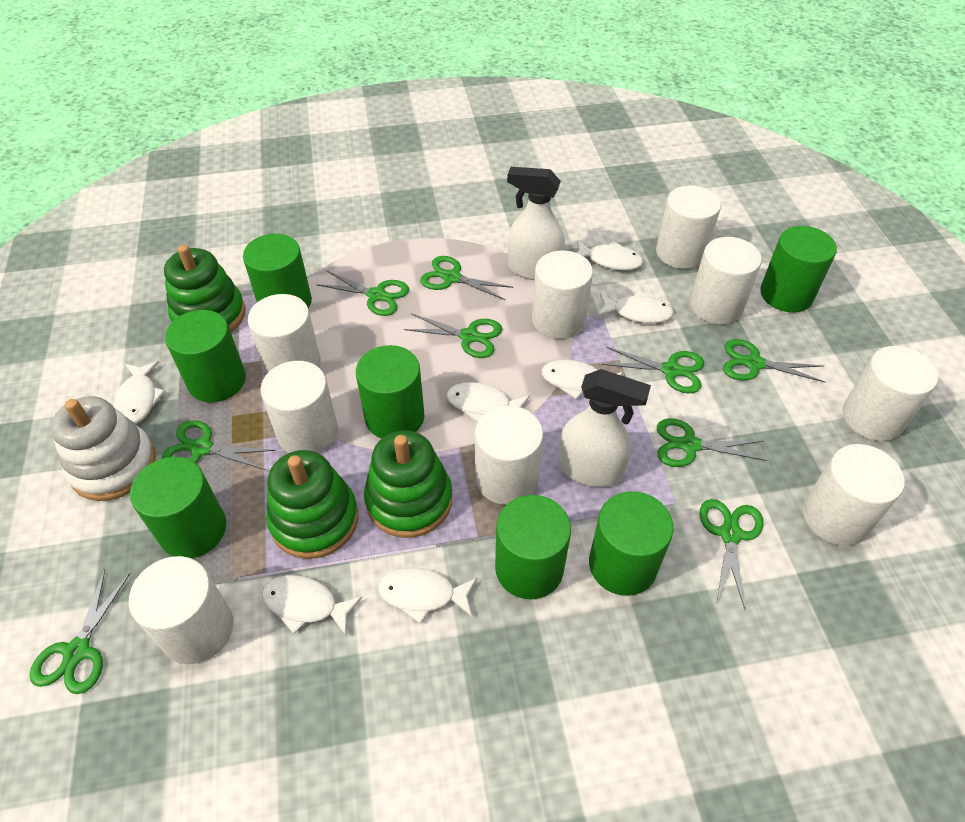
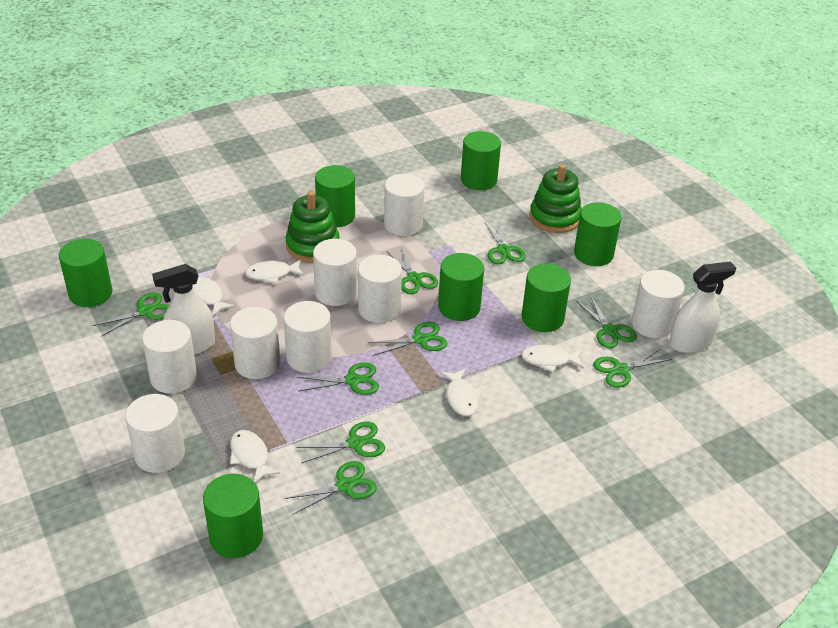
green stacking toy: 3 -> 2
white cylinder: 9 -> 8
white fish: 7 -> 5
white stacking toy: 1 -> 0

